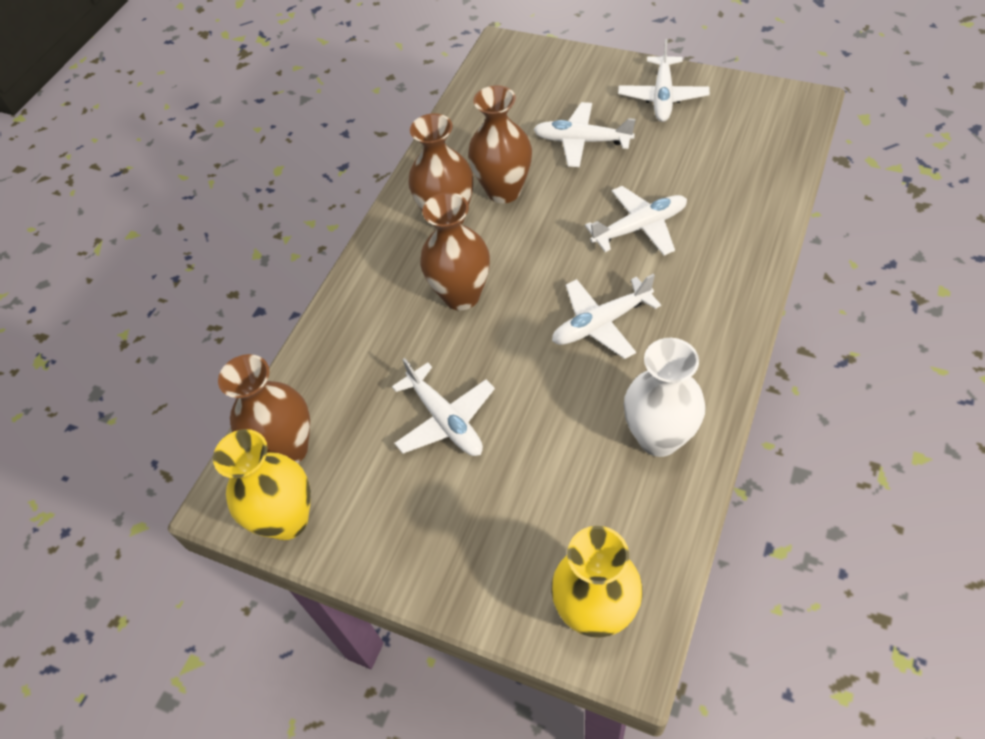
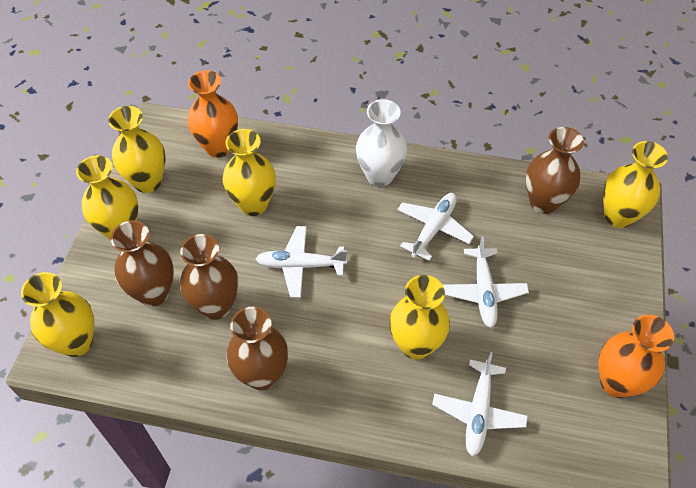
orange vase: 0 -> 2
white plane: 5 -> 4
yellow vase: 2 -> 6

